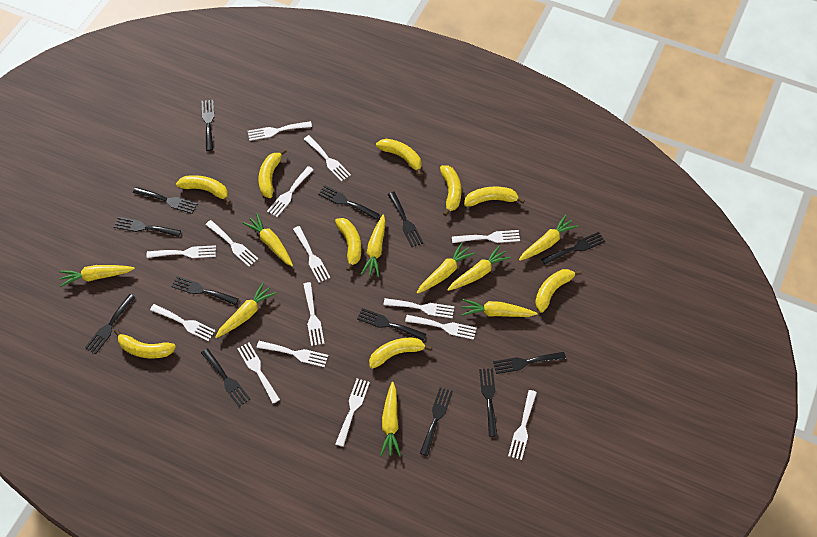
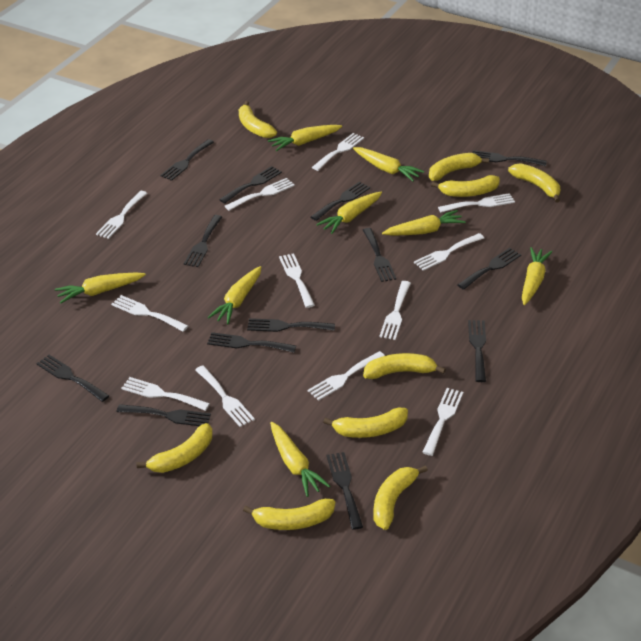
white fork: 15 -> 12
yellow carrot: 9 -> 8

